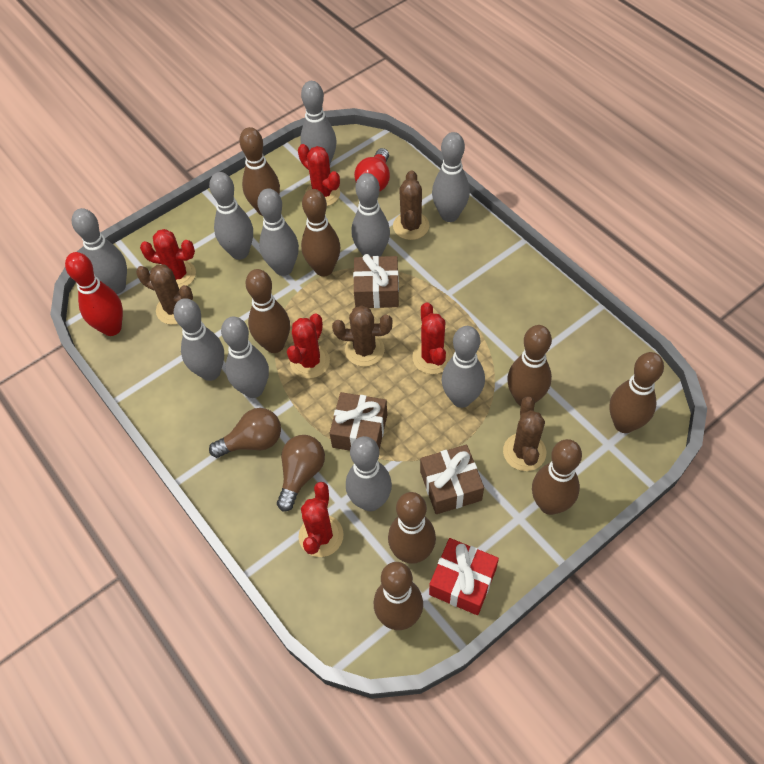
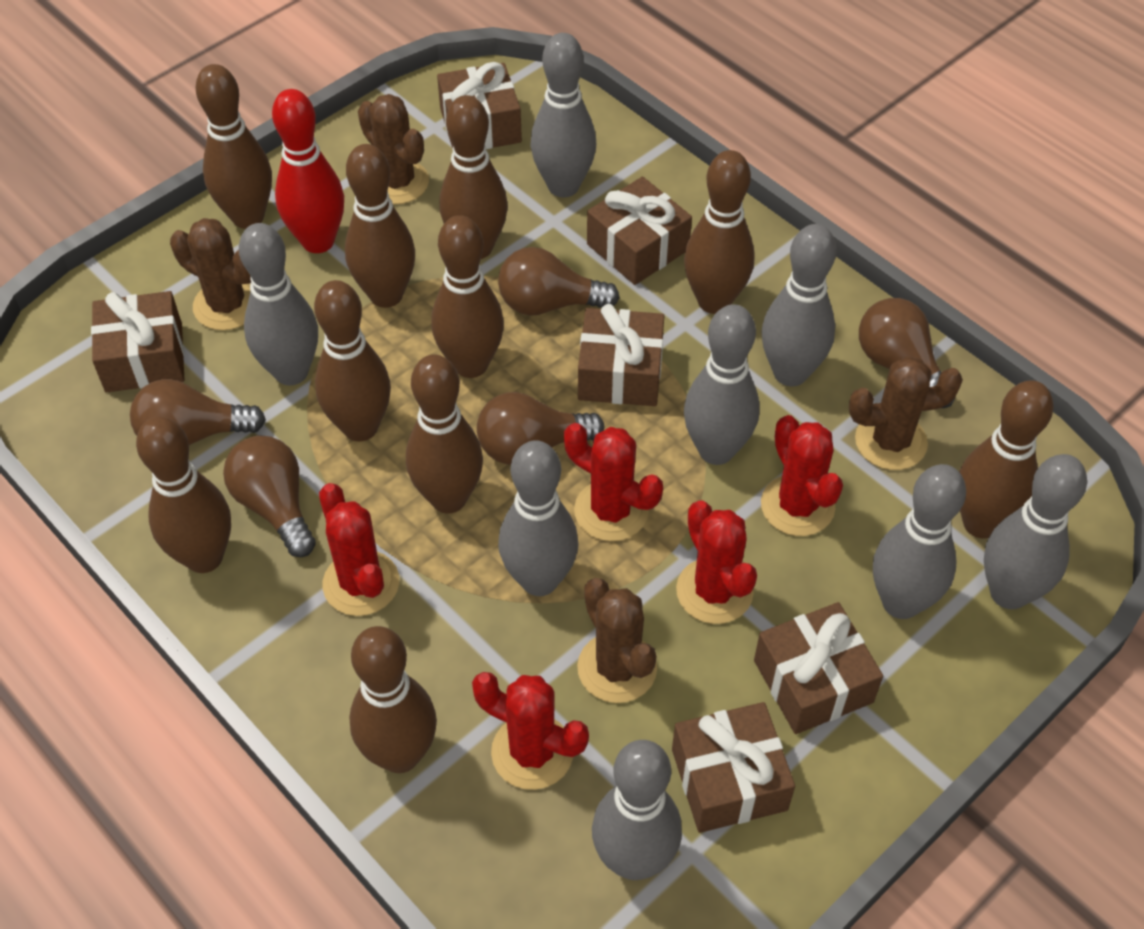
brown bowling pin: 8 -> 10
brown gift: 3 -> 6
brown light bulb: 2 -> 5
grey bowling pin: 10 -> 8
red gift: 1 -> 0
red light bulb: 1 -> 0

